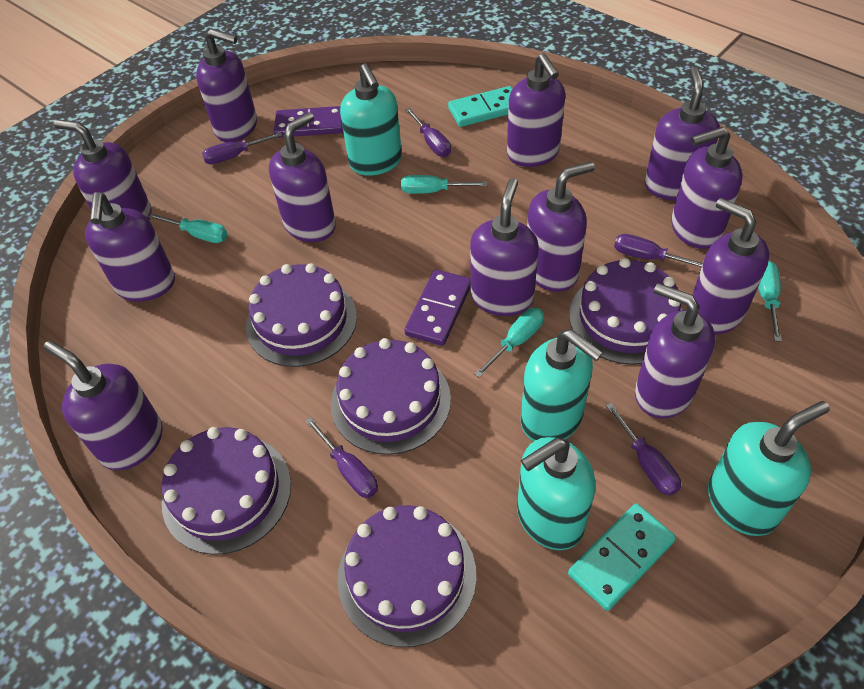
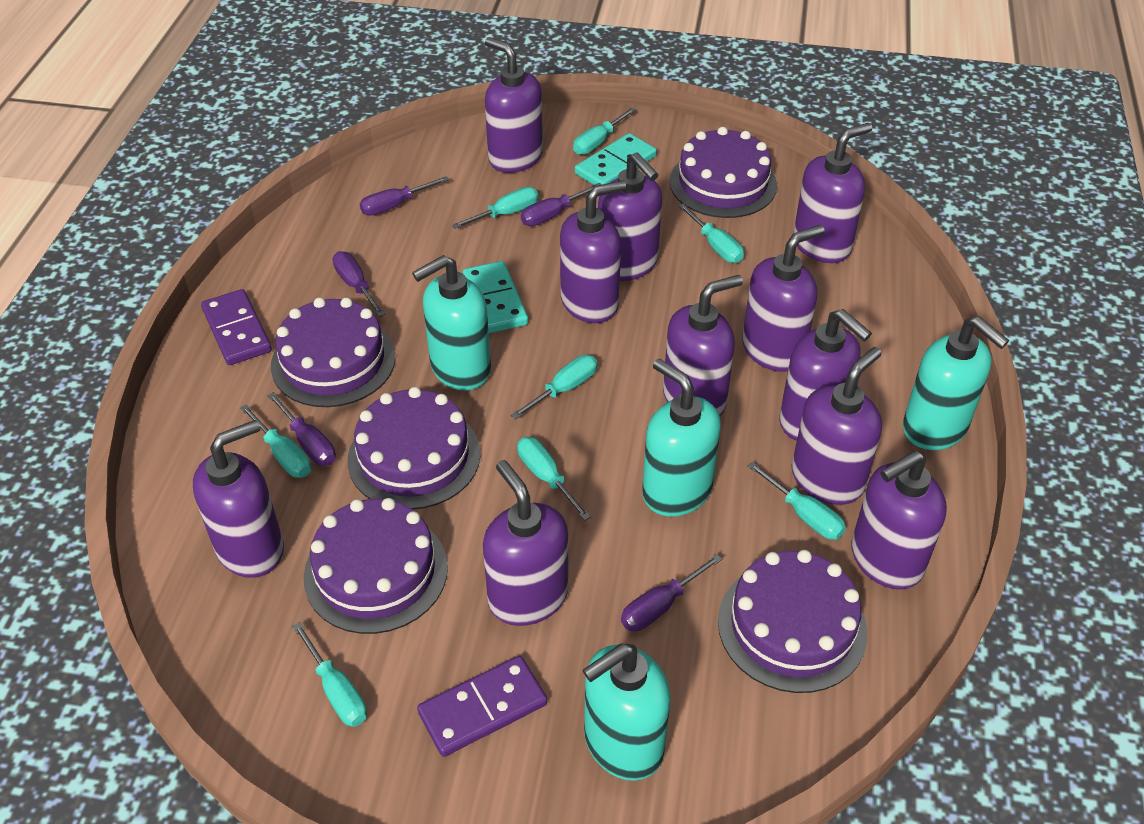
purple soap dispenser: 12 -> 11
turquoise screwdriver: 4 -> 8

